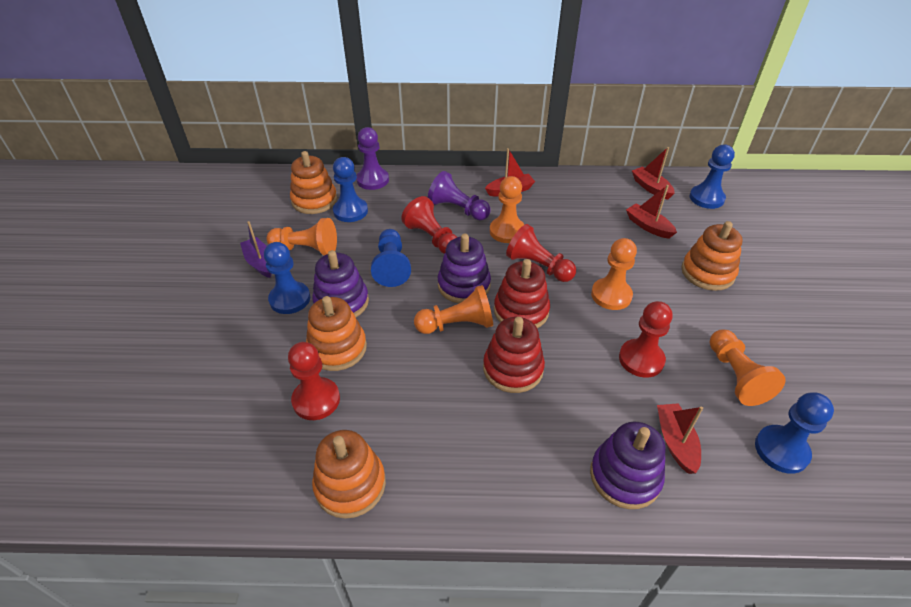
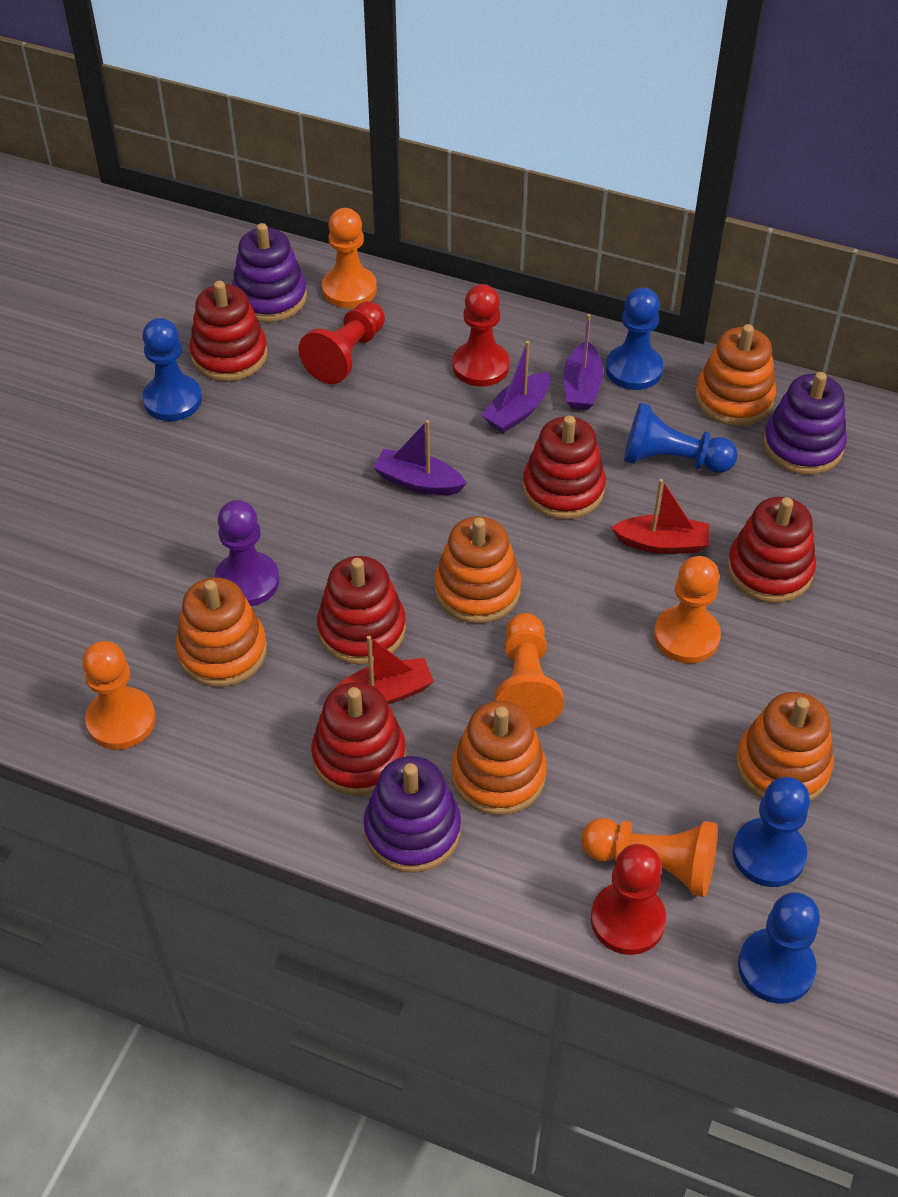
orange stacking toy: 4 -> 5
purple boat: 1 -> 3
purple pawn: 2 -> 1
red boat: 4 -> 2
red pawn: 4 -> 3
red stacking toy: 2 -> 5

